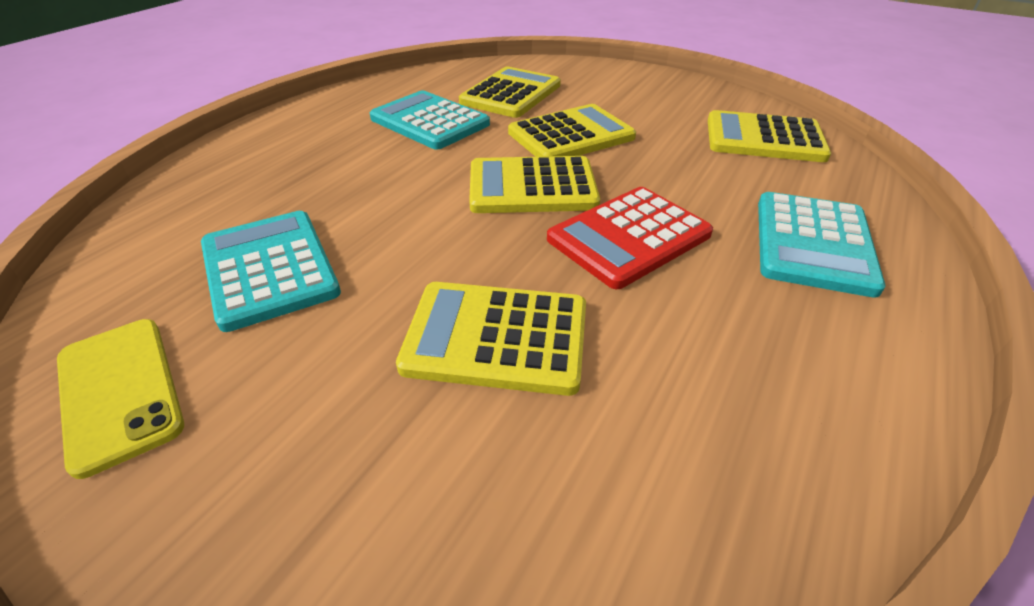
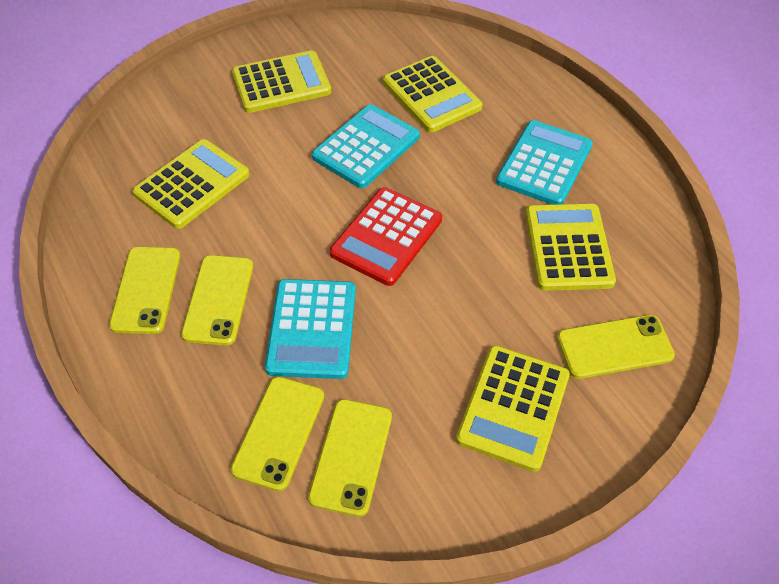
yellow phone: 1 -> 5

